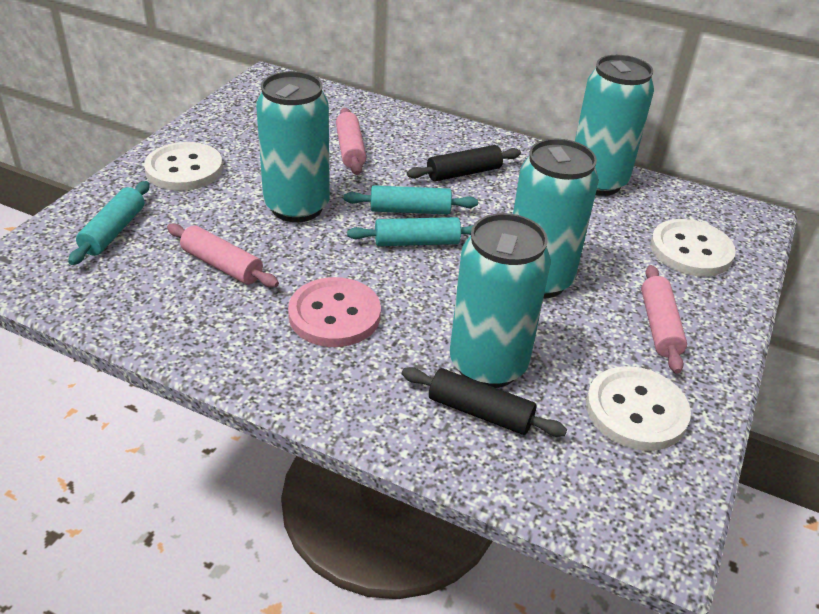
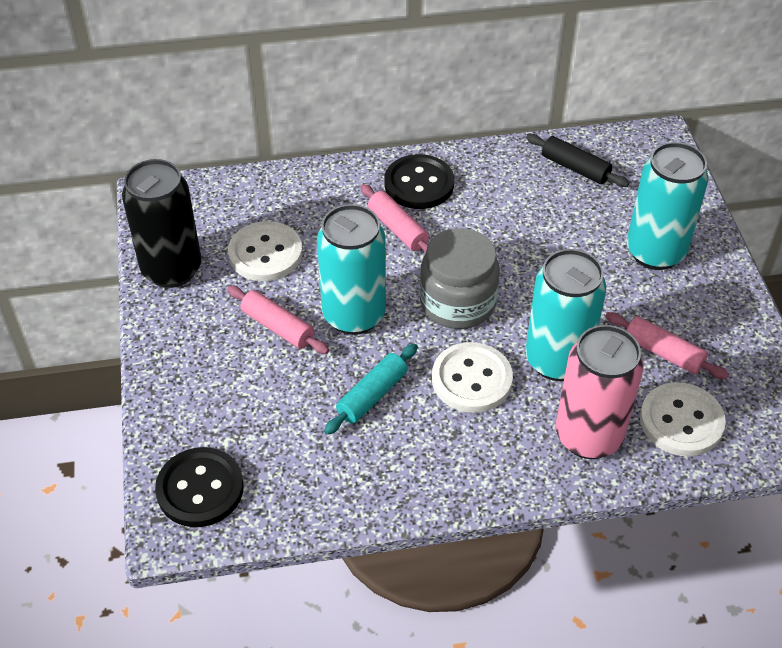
black button: 0 -> 2
black can: 0 -> 1
black rolling pin: 2 -> 1
grey jar: 0 -> 1
pink button: 1 -> 0
pink can: 0 -> 1
turquoise can: 4 -> 3
turquoise rolling pin: 3 -> 1

